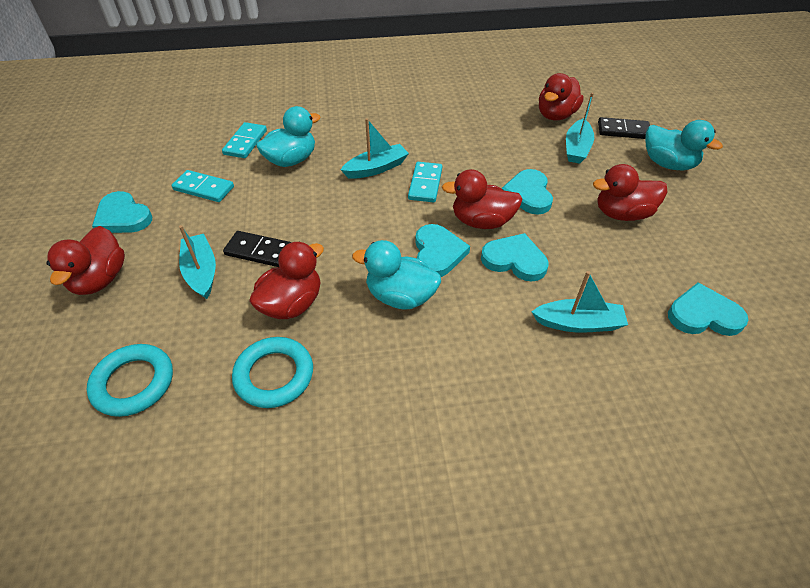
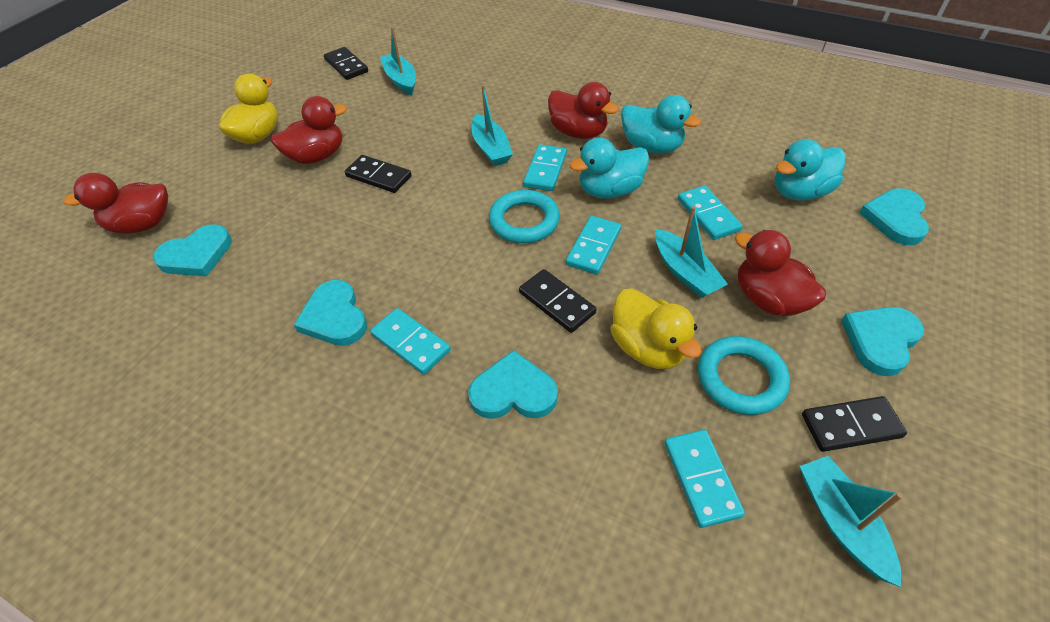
black domino: 2 -> 4
red duck: 5 -> 4
turquoise domino: 3 -> 5
yellow duck: 0 -> 2

